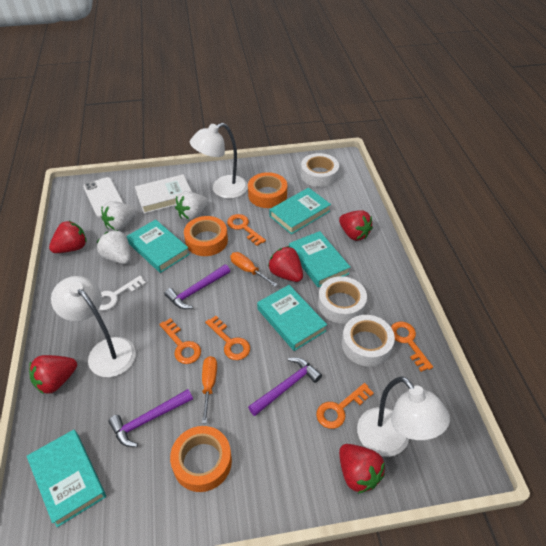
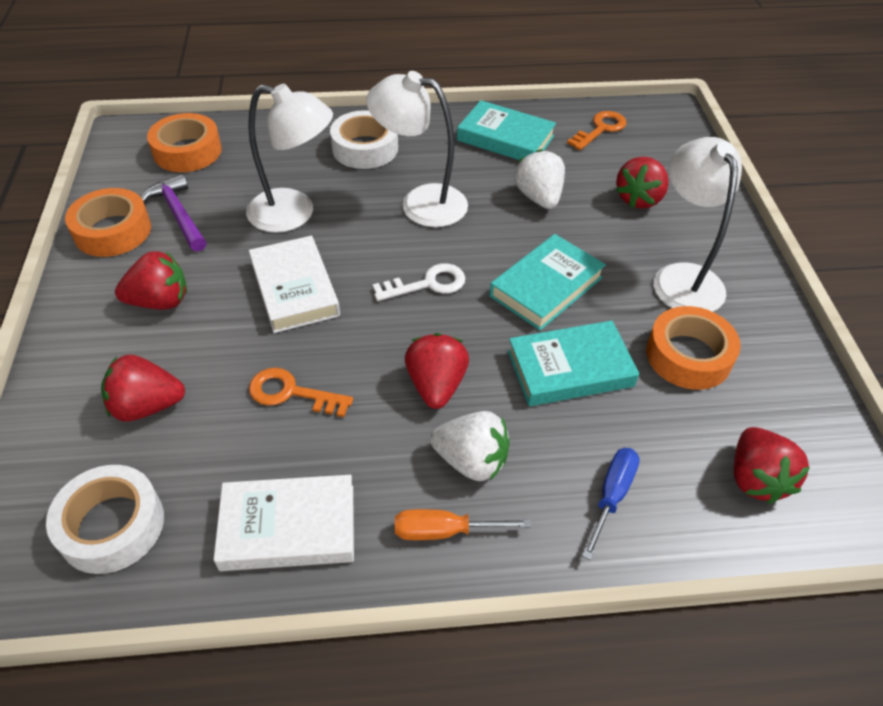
blue screwdriver: 0 -> 1
orange key: 5 -> 2
orange screwdriver: 2 -> 1
purple hammer: 3 -> 1
turquoise book: 5 -> 3
white book: 1 -> 2
white phone: 1 -> 0
white strawberry: 3 -> 2
white tape: 3 -> 2

